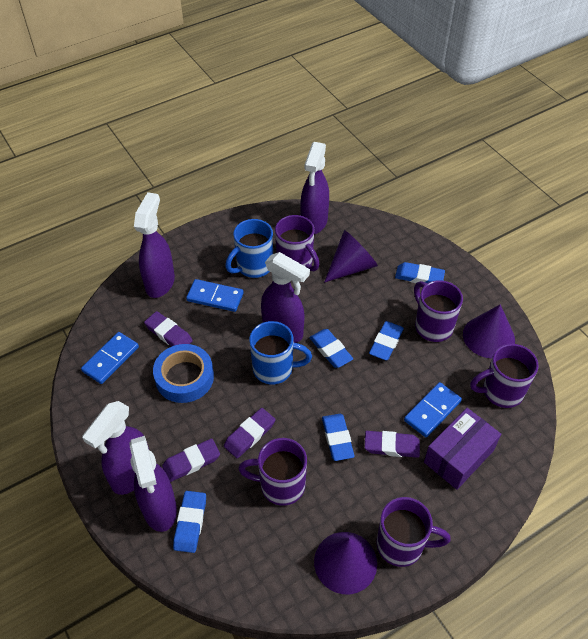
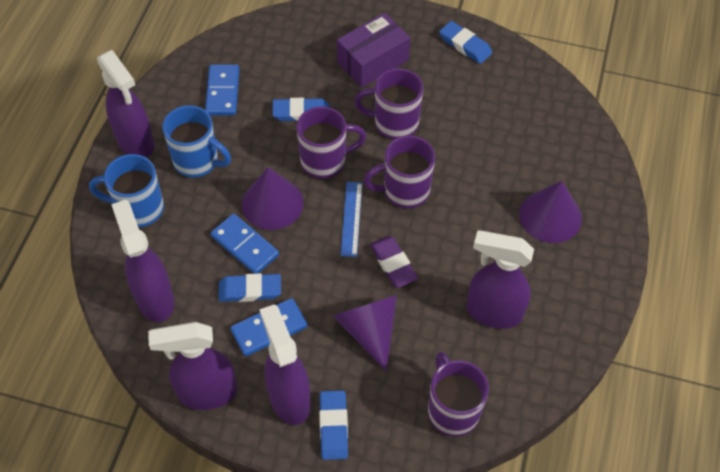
blue eraser: 5 -> 4
blue ruler: 0 -> 1
blue tape: 1 -> 0
purple eraser: 4 -> 1
purple mug: 5 -> 4

